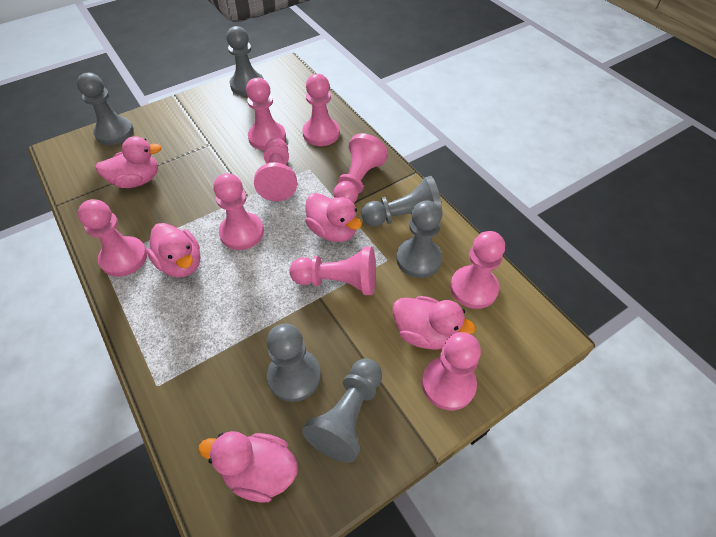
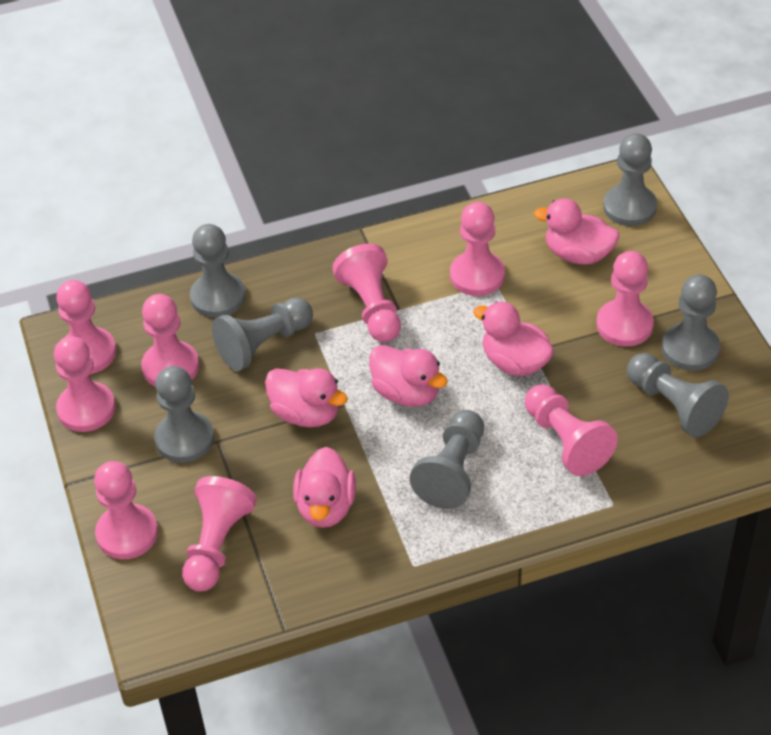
grey pawn: 6 -> 7

